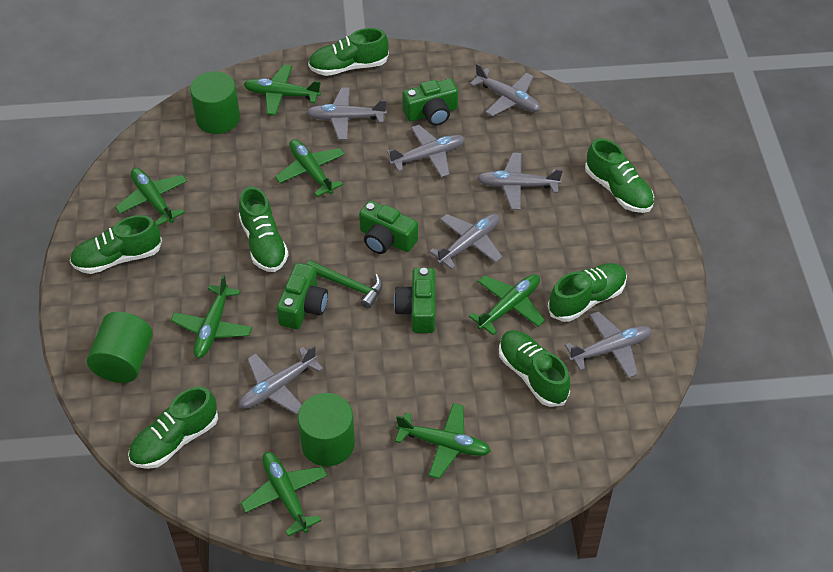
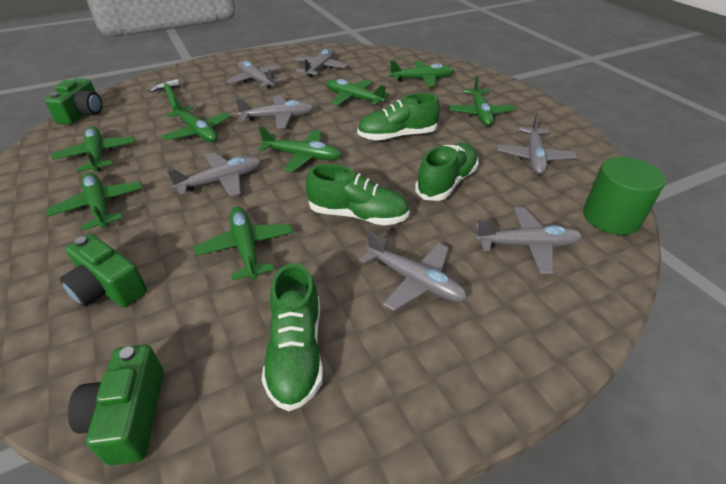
green camera: 4 -> 3
green cylinder: 3 -> 1
green plane: 7 -> 8
green shoe: 7 -> 4

